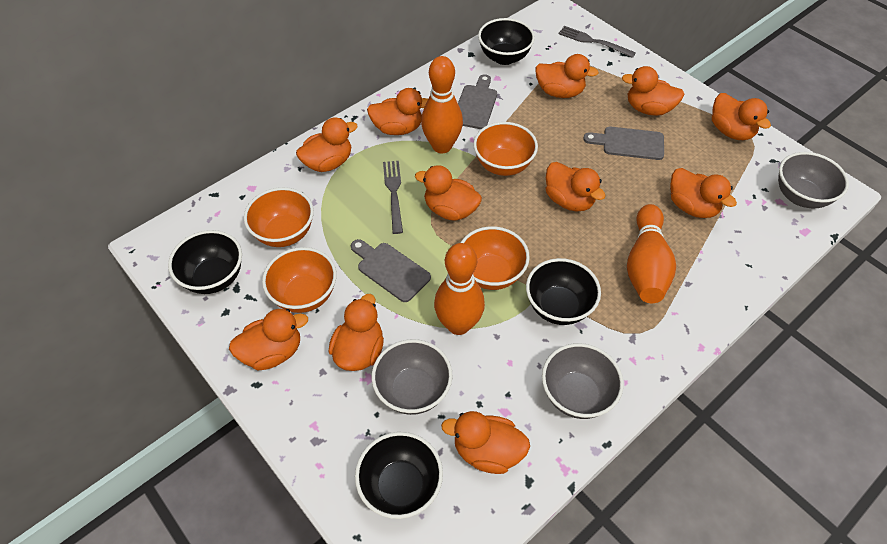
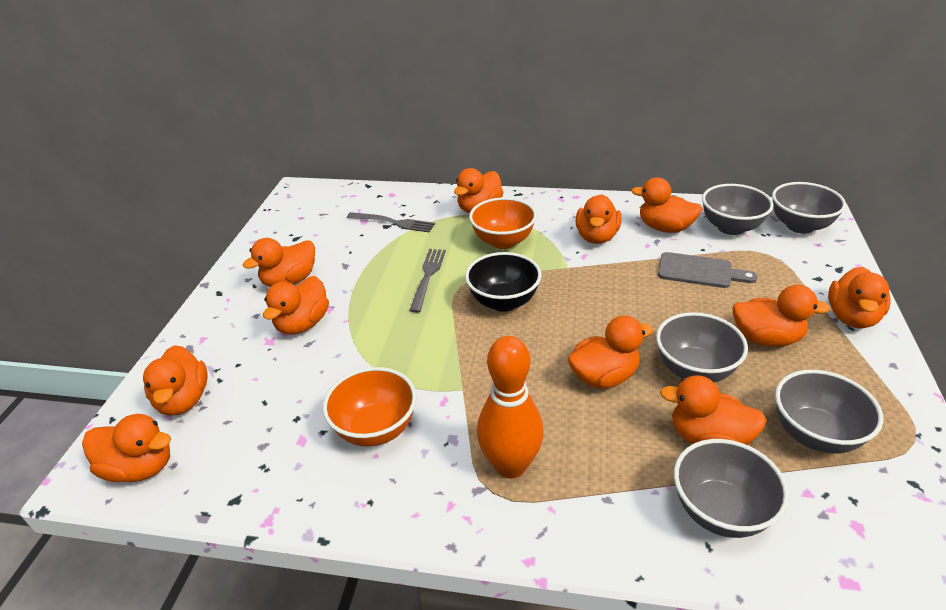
black bowl: 4 -> 1
grey bowl: 3 -> 5
grey cutting board: 3 -> 1
orange bowl: 4 -> 2
orange bowling pin: 3 -> 1

